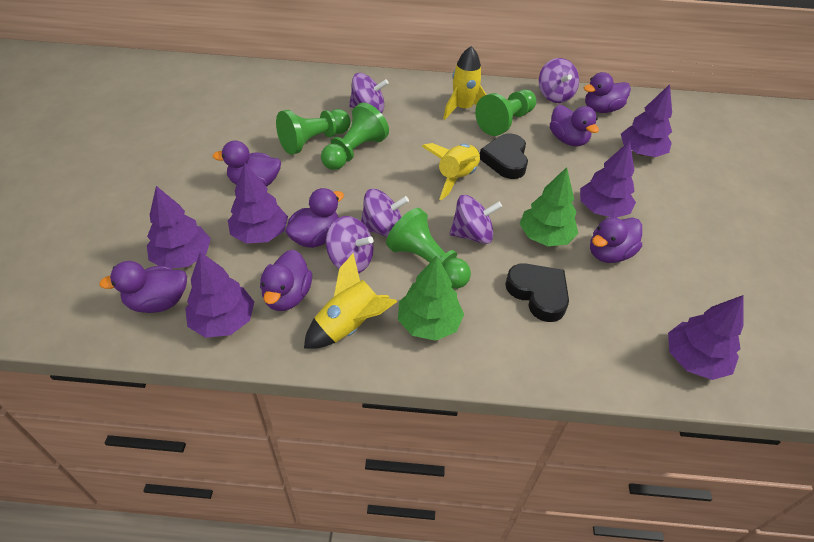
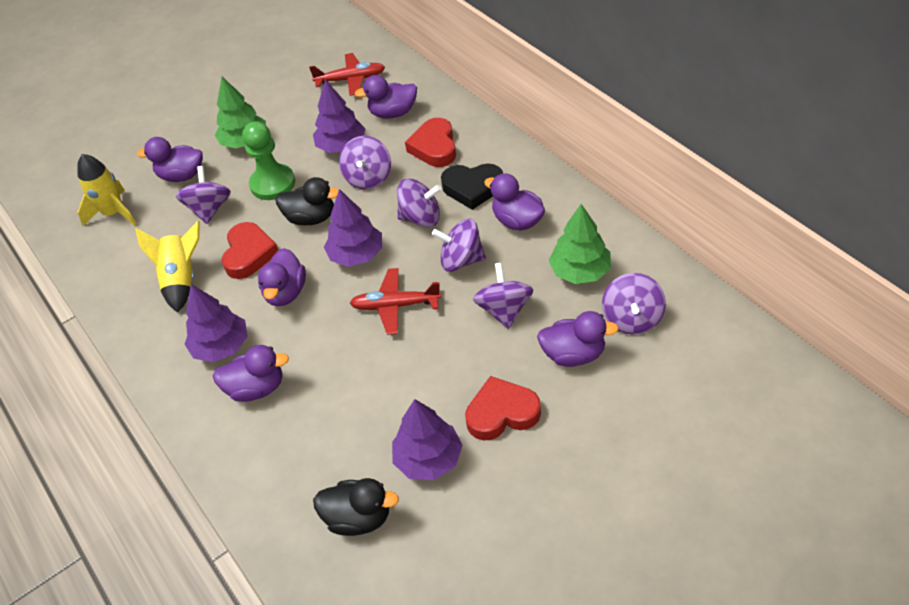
black duck: 0 -> 2
black heart: 2 -> 1
green pawn: 4 -> 1
purple duck: 7 -> 6
purple spinning top: 5 -> 6
purple tree: 6 -> 4
red heart: 0 -> 3
red plane: 0 -> 2
yellow rocket: 3 -> 2

